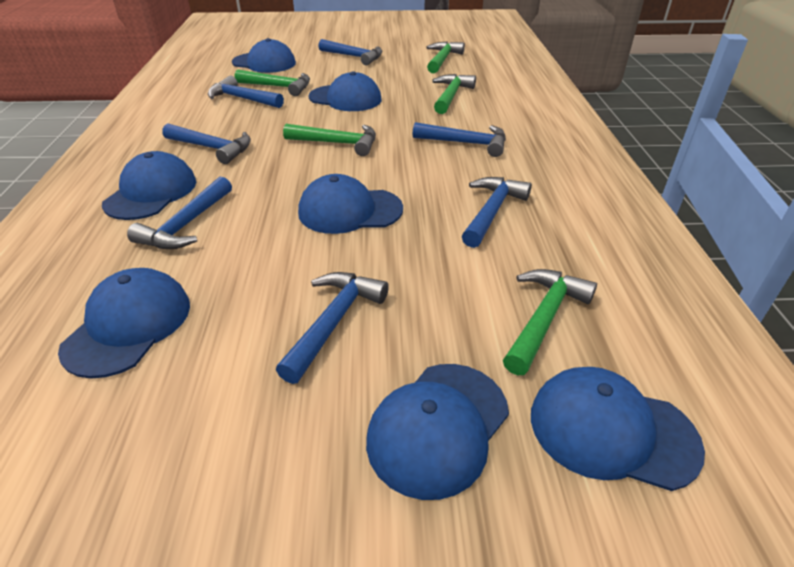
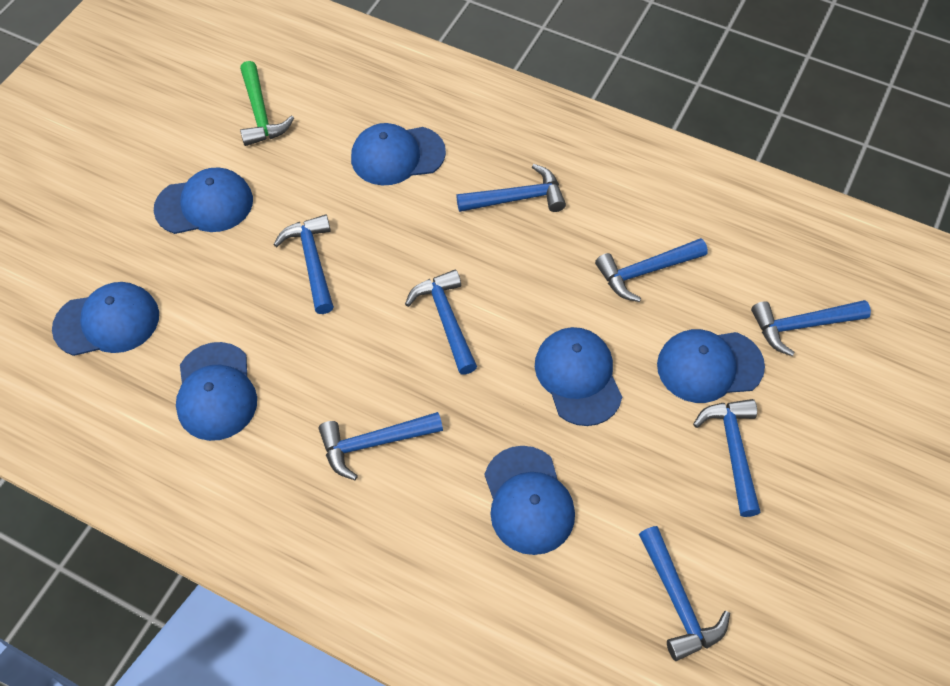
blue hammer: 7 -> 8
green hammer: 5 -> 1

